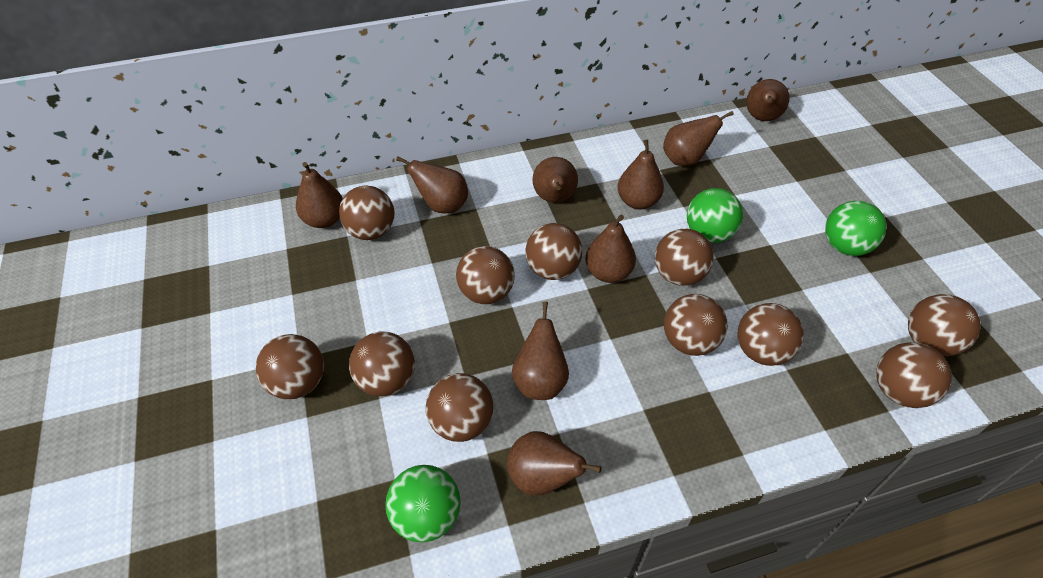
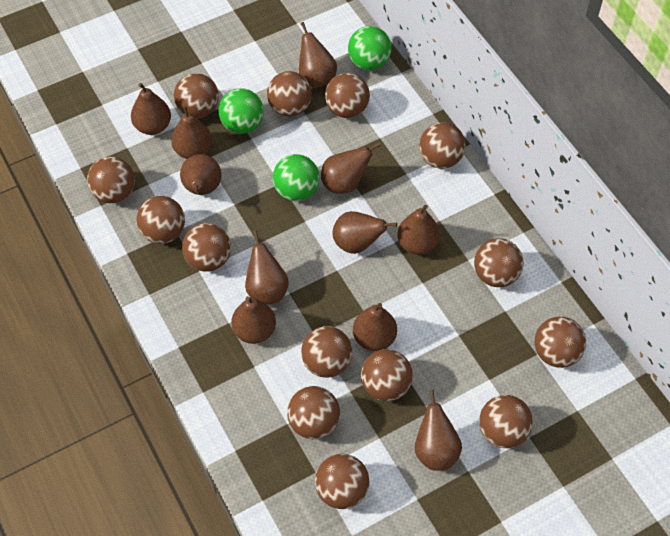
brown ball: 11 -> 14
brown pear: 9 -> 11

